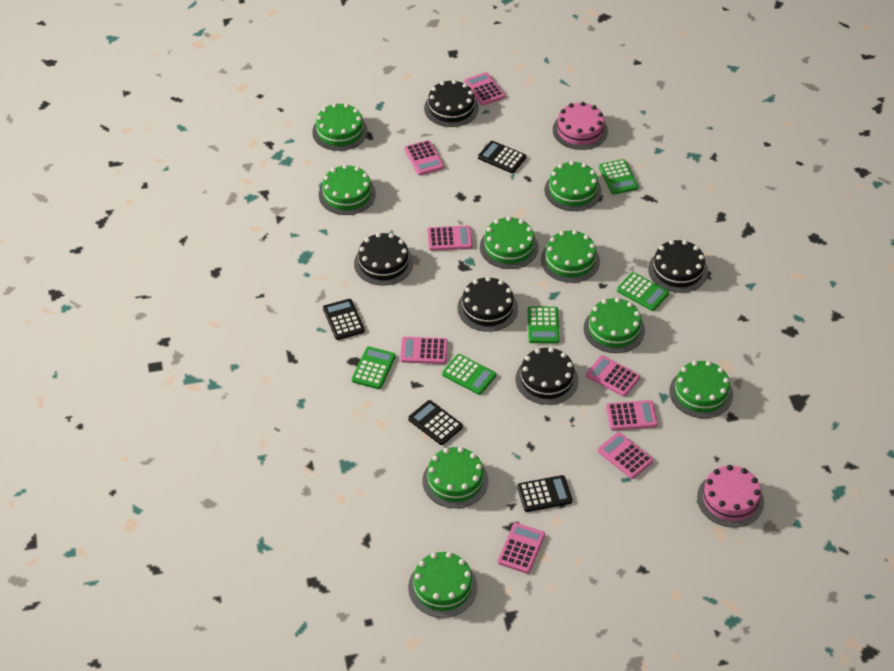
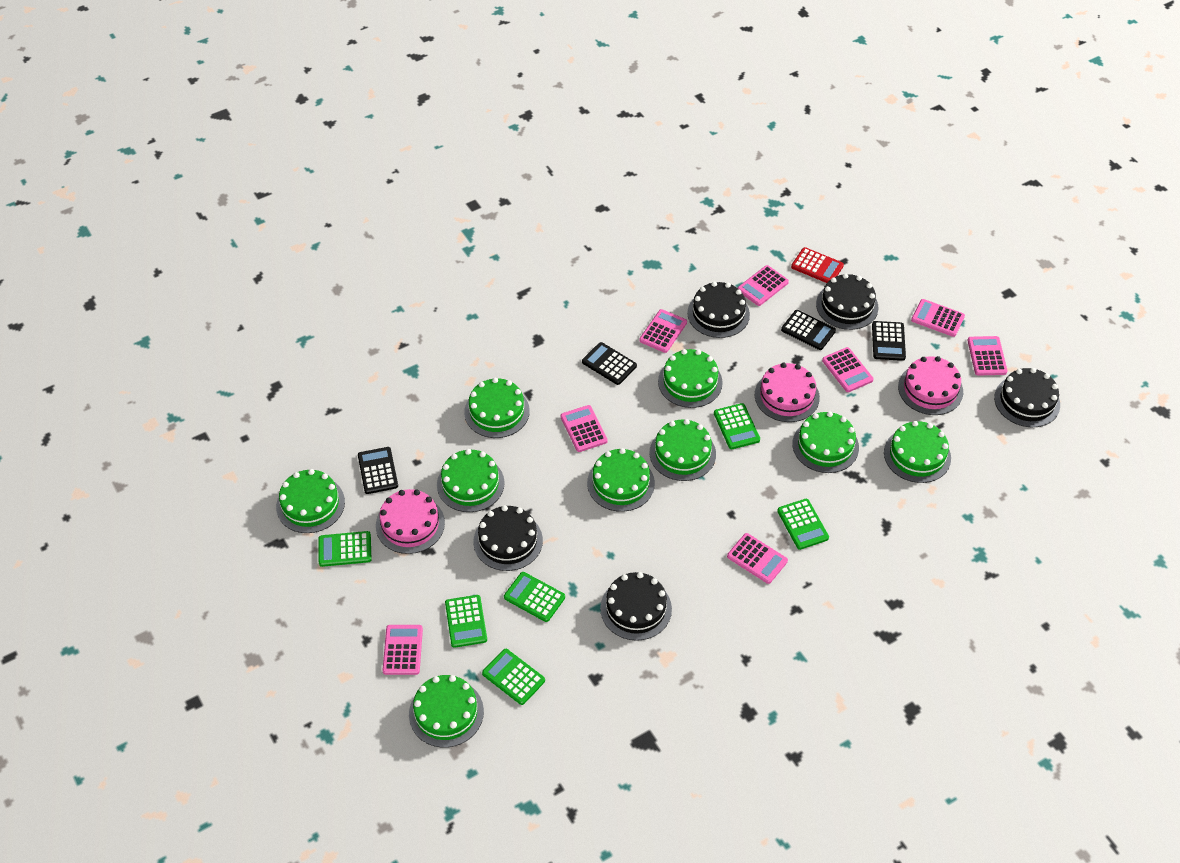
green calculator: 5 -> 6
pink cake: 2 -> 3
red calculator: 0 -> 1

